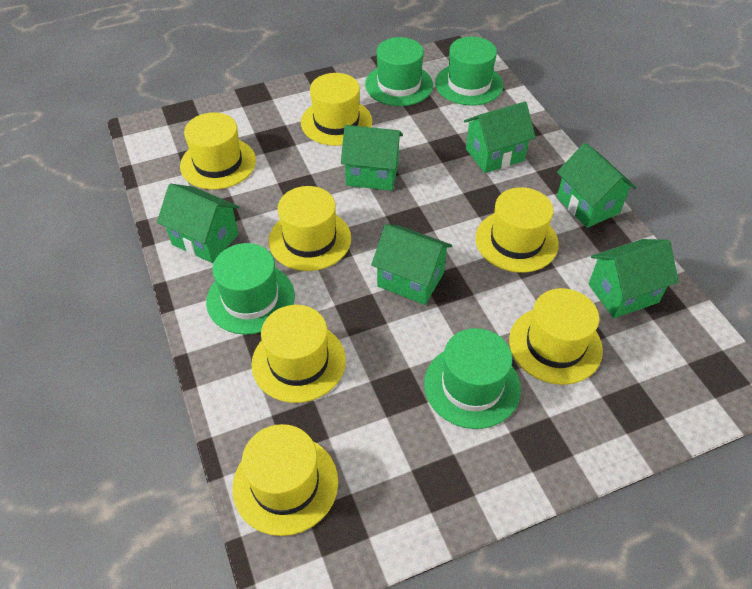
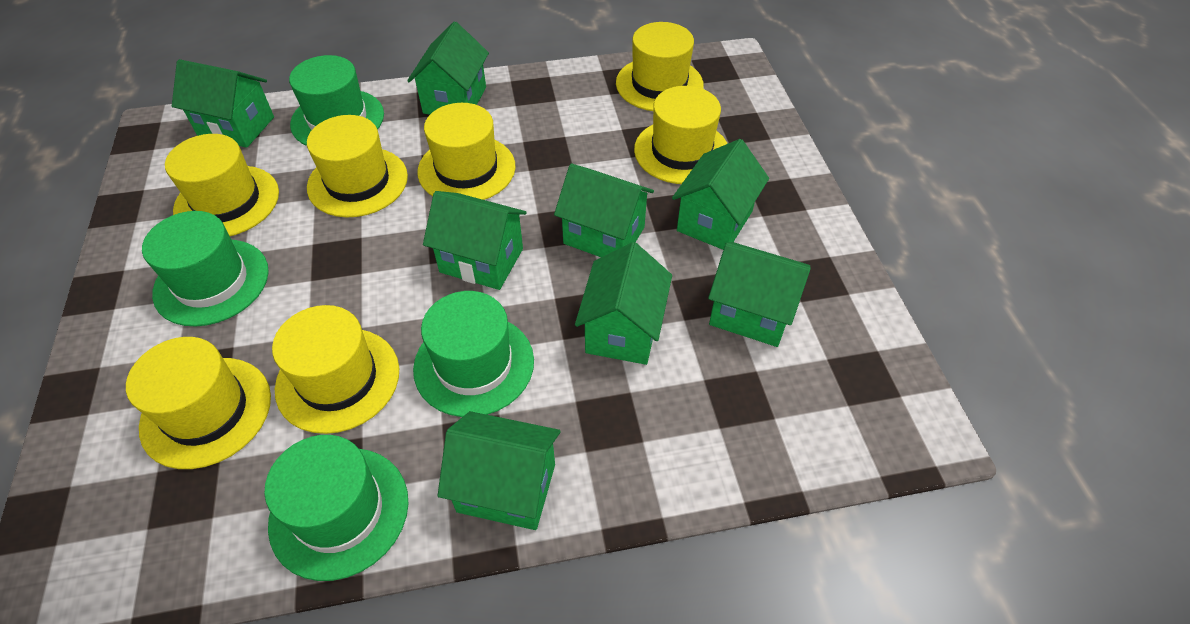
green house: 6 -> 8

